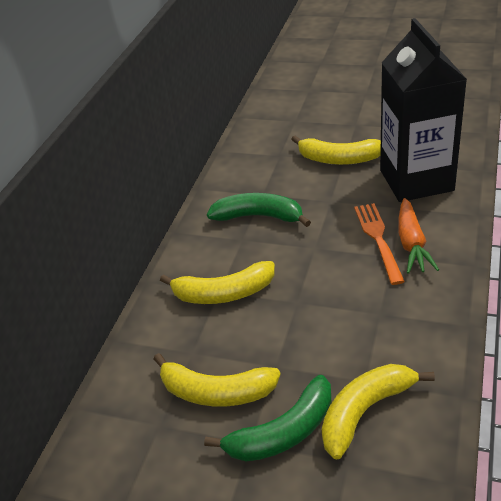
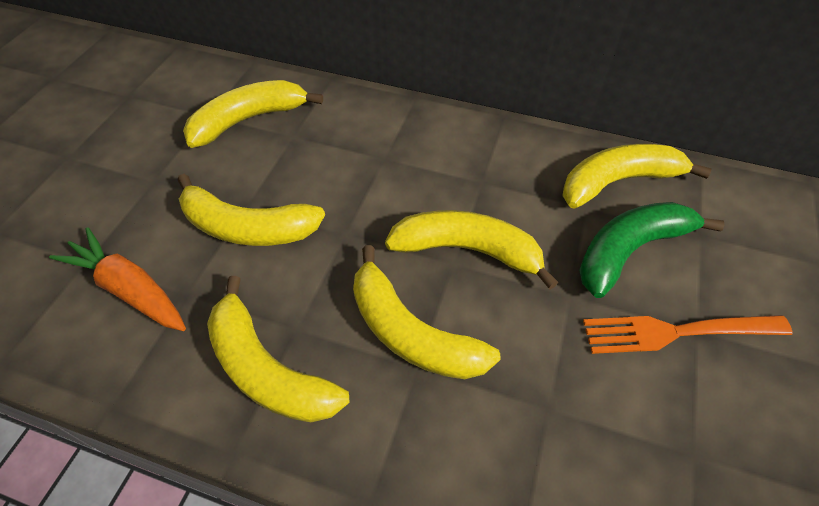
black carton: 1 -> 0
green banana: 2 -> 1
yellow banana: 4 -> 6

